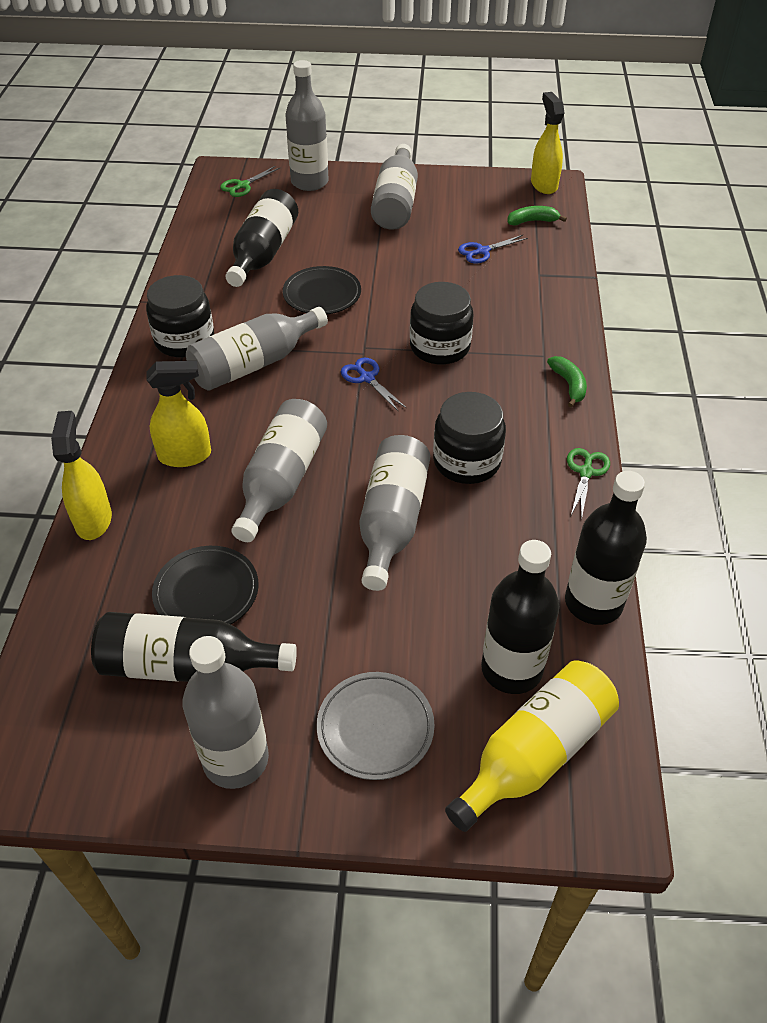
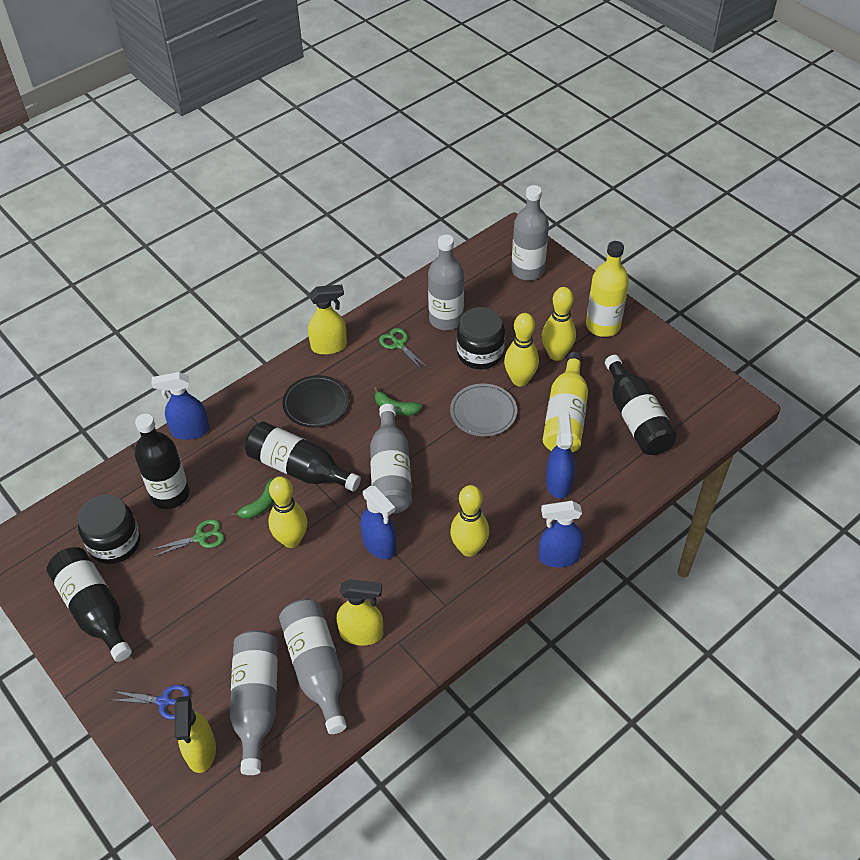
black jar: 3 -> 2
black plate: 2 -> 1
blue scissors: 2 -> 1
blue spray bottle: 0 -> 4
grey bottle: 6 -> 5
yellow bottle: 1 -> 2
yellow bowling pin: 0 -> 4

